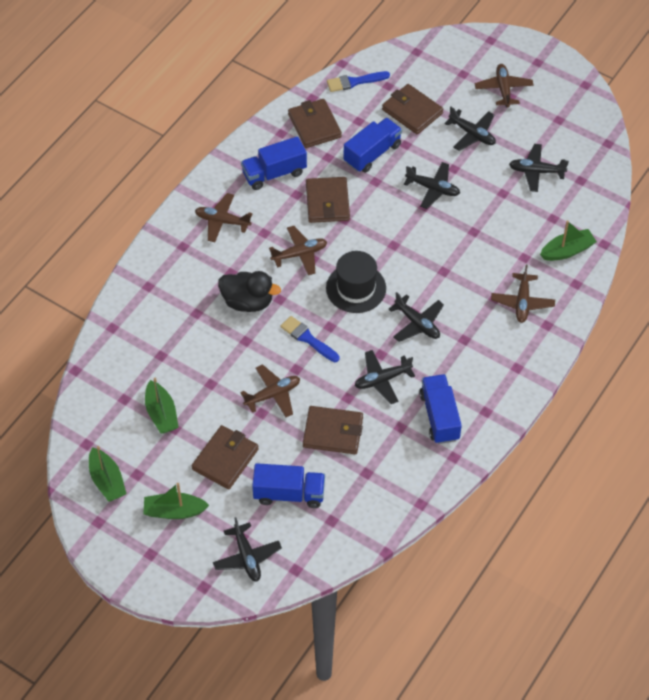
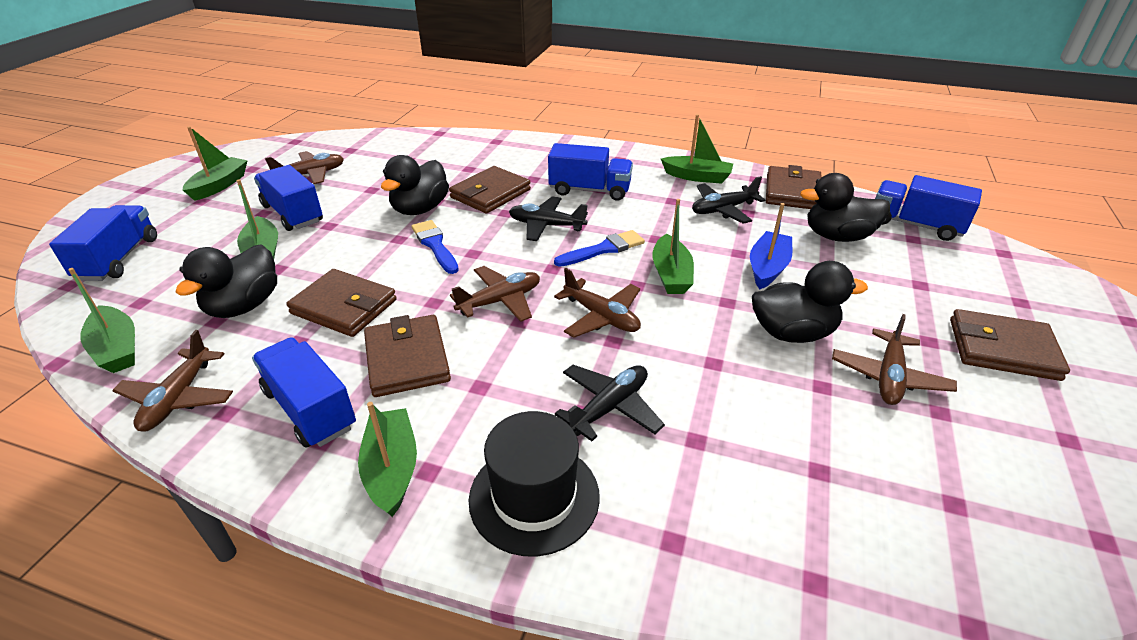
black duck: 1 -> 4
black plane: 6 -> 3
blue boat: 0 -> 1
blue truck: 4 -> 5
green boat: 4 -> 6

